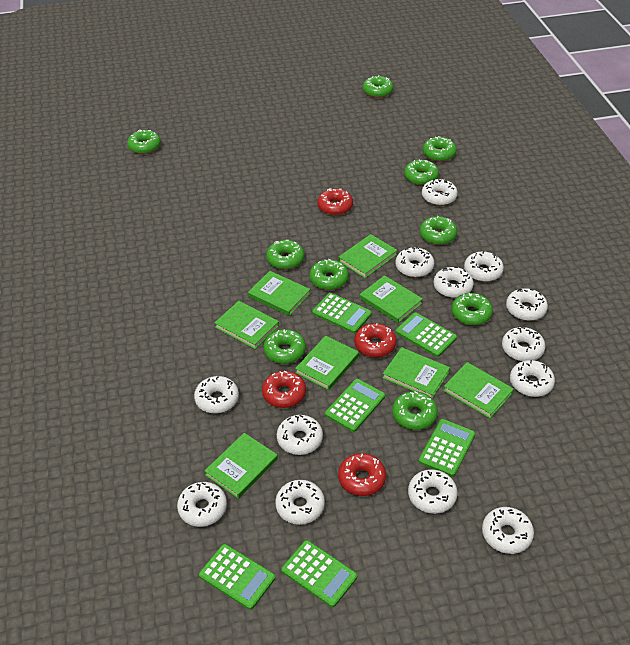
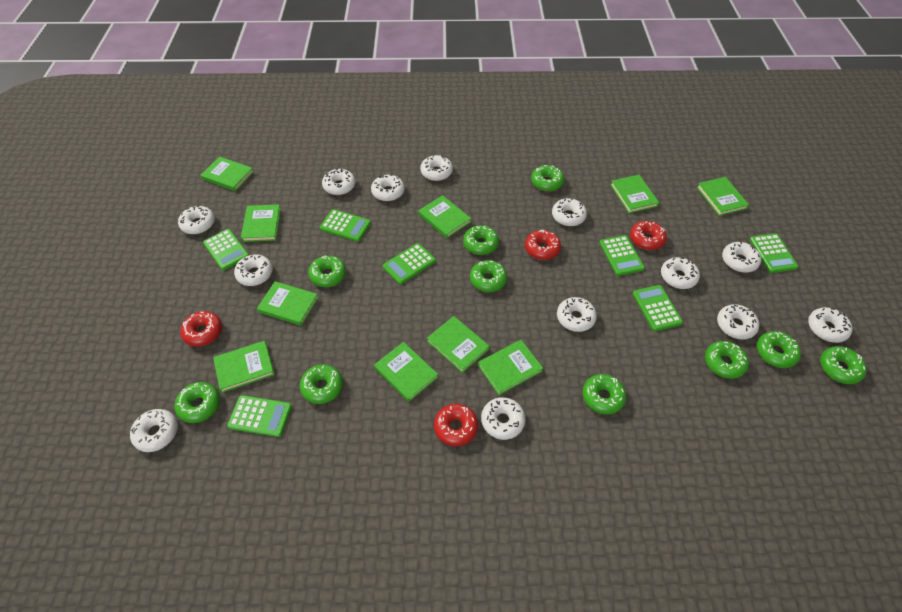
green book: 8 -> 10
green calculator: 6 -> 7

